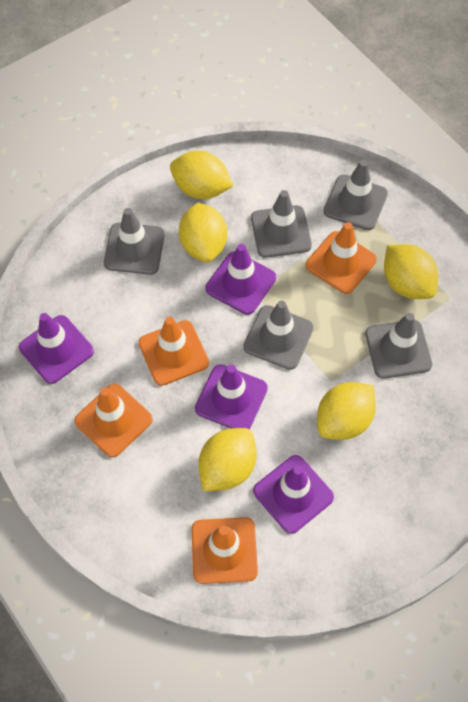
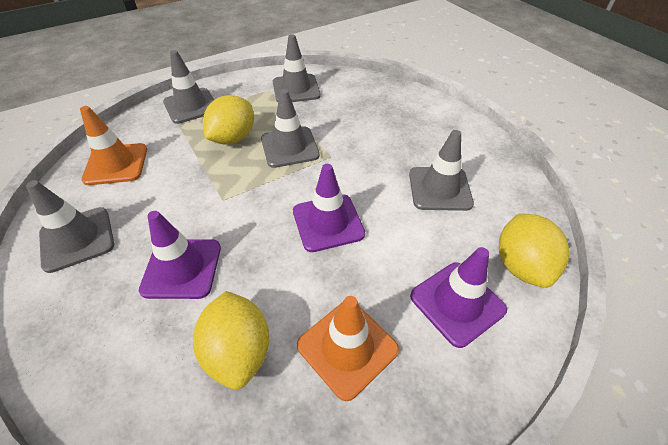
orange traffic cone: 4 -> 2
purple traffic cone: 4 -> 3
yellow lemon: 5 -> 3

